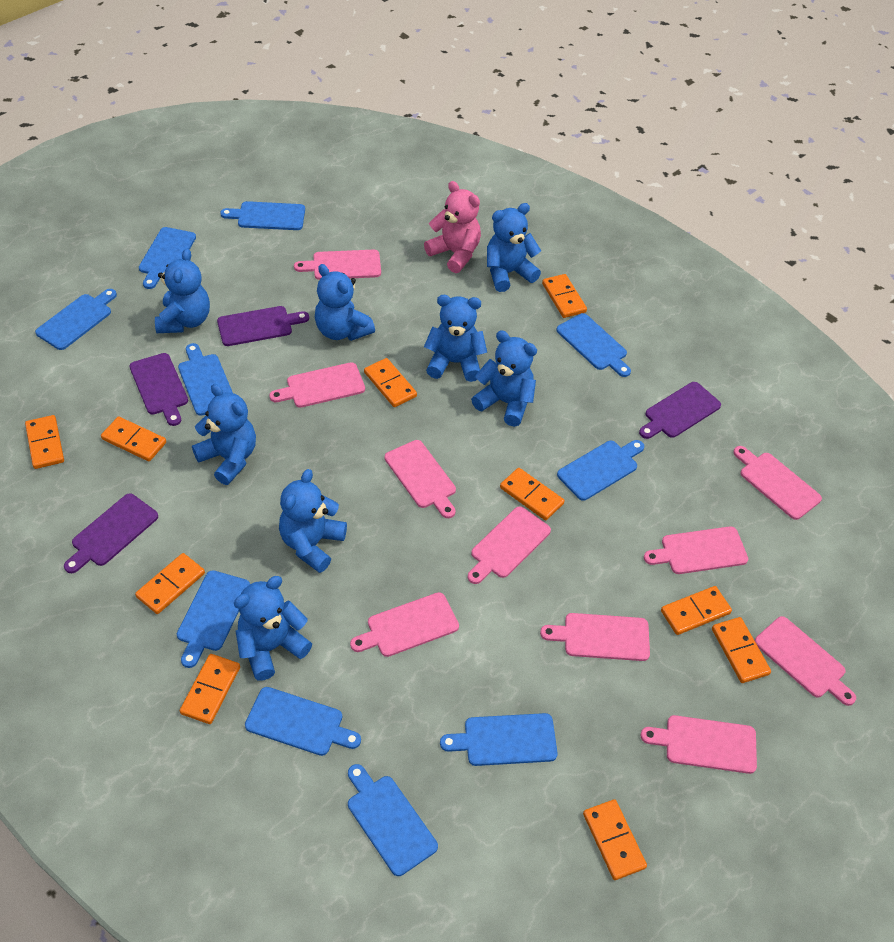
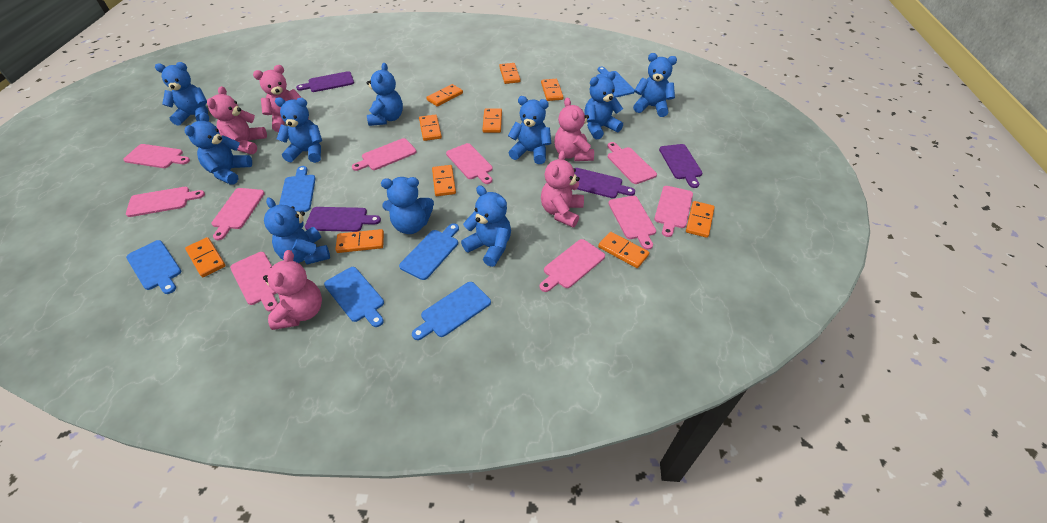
blue cutting board: 10 -> 6
blue teddy bear: 8 -> 10
pink teddy bear: 1 -> 5

